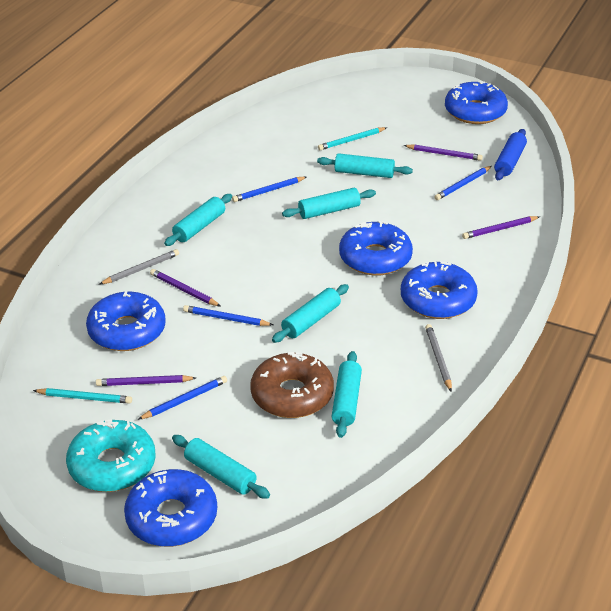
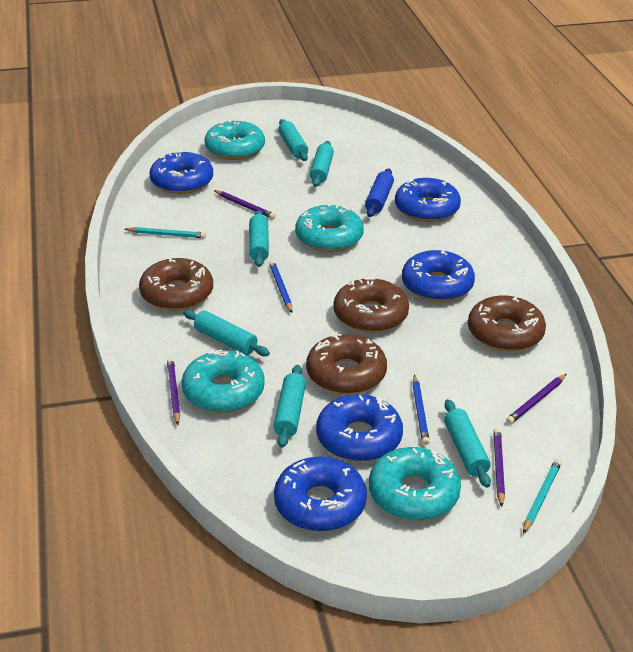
blue pencil: 4 -> 2
brown donut: 1 -> 4
grey pencil: 2 -> 0
turquoise donut: 1 -> 4

